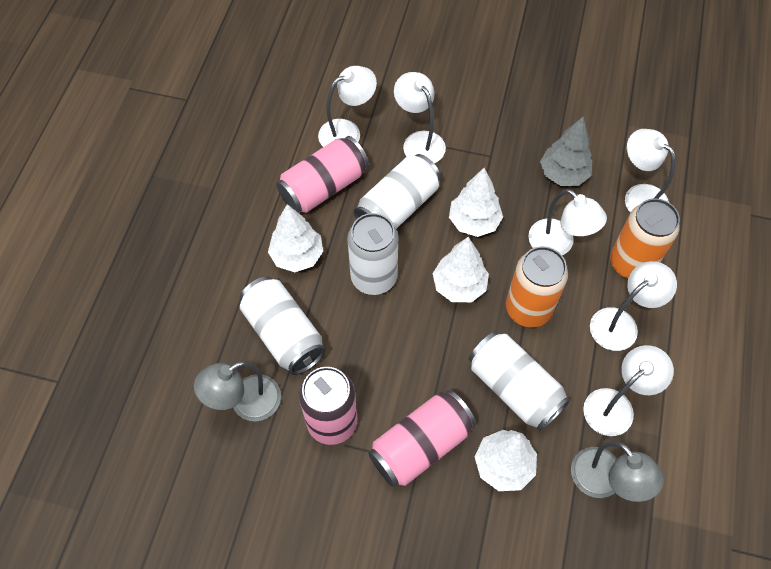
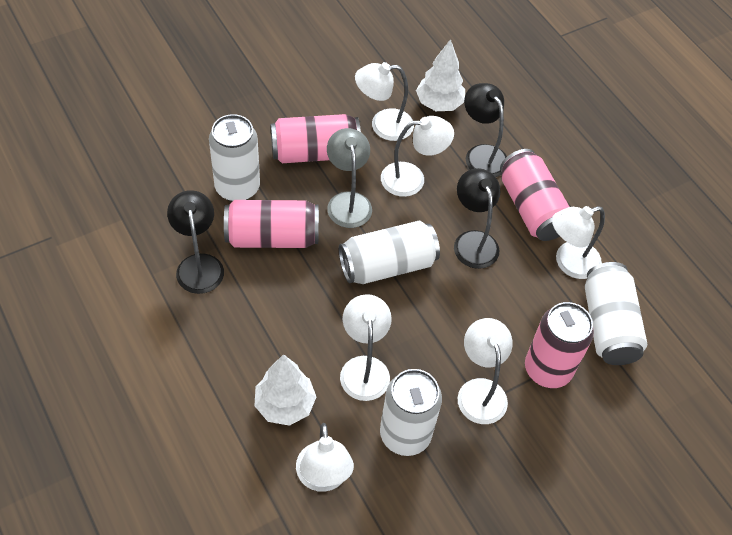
black lamp: 0 -> 3
grey lamp: 2 -> 1
grey tree: 1 -> 0
orange can: 2 -> 0
pink can: 3 -> 4
white tree: 4 -> 2

